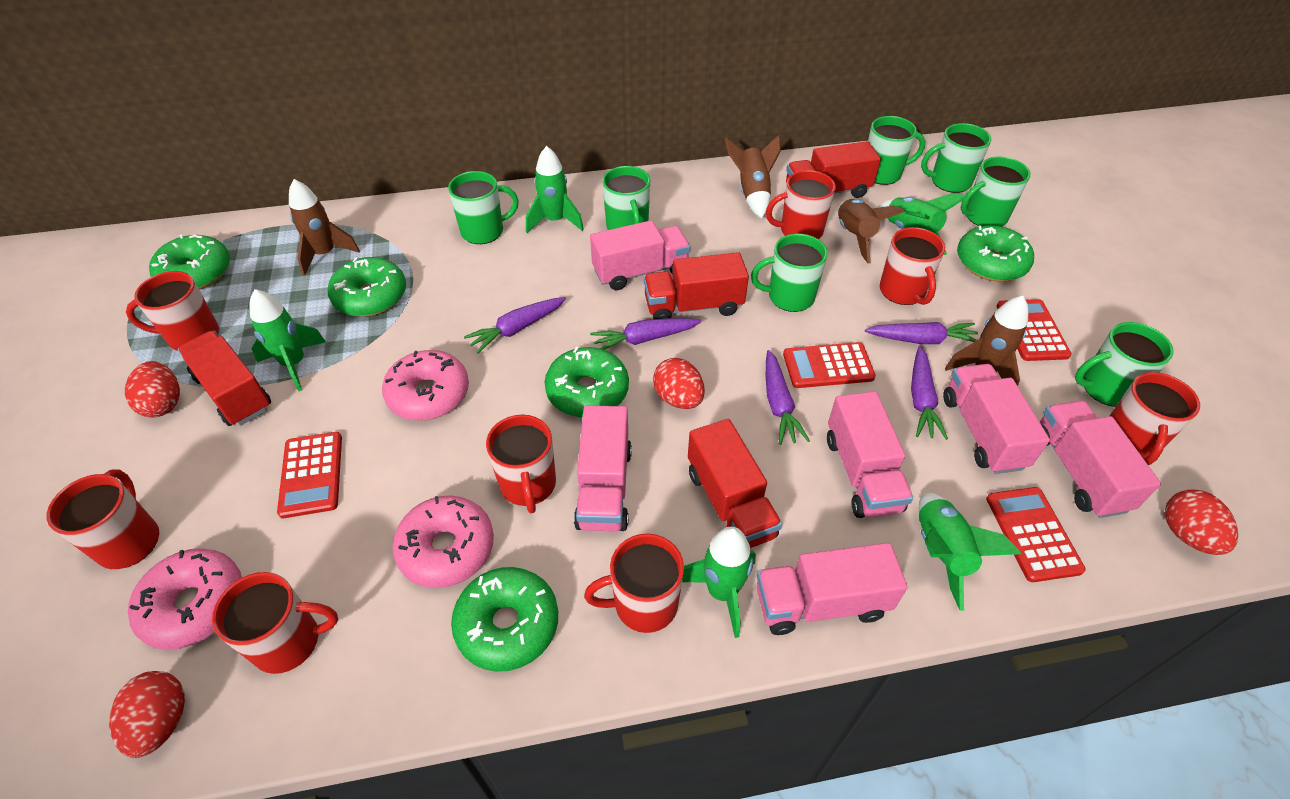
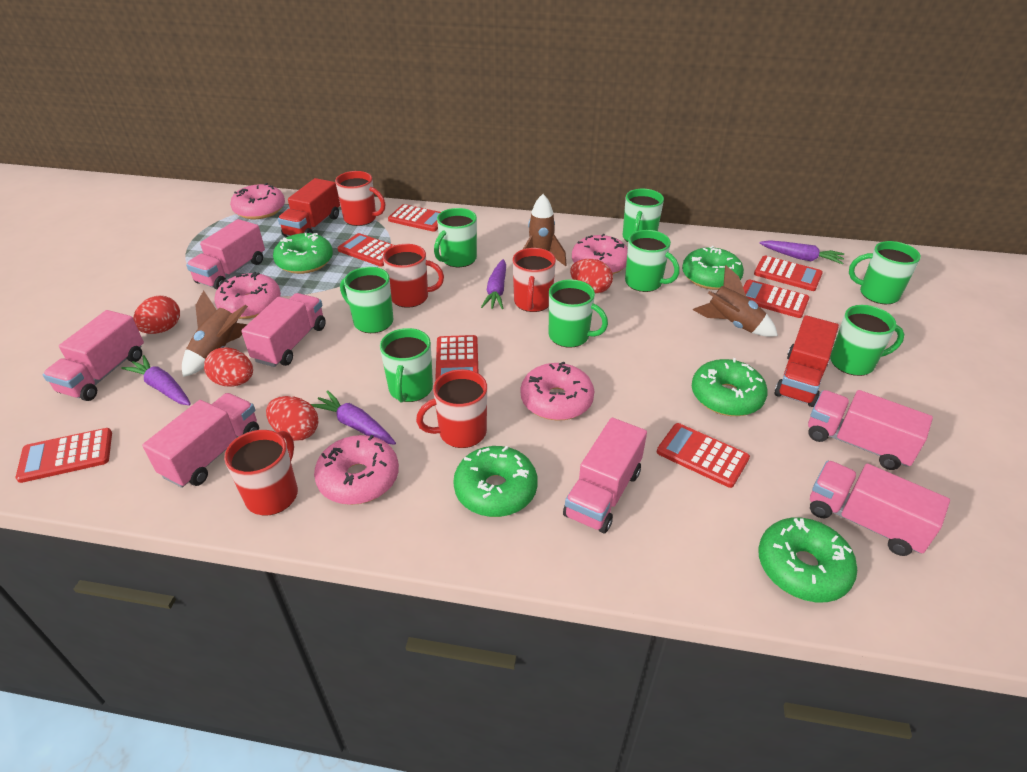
brown rocket: 4 -> 3
green mug: 7 -> 8
green rocket: 5 -> 0
pink donut: 3 -> 5
pink truck: 6 -> 7
purple carrot: 5 -> 4
red calculator: 4 -> 7
red mug: 8 -> 5
red truck: 4 -> 2

